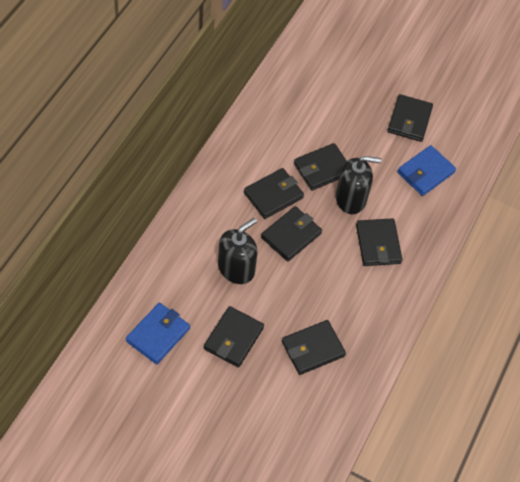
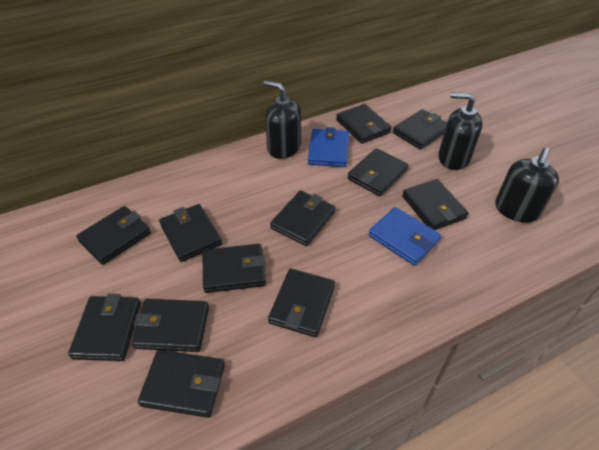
black soap dispenser: 2 -> 3
black wallet: 7 -> 12

